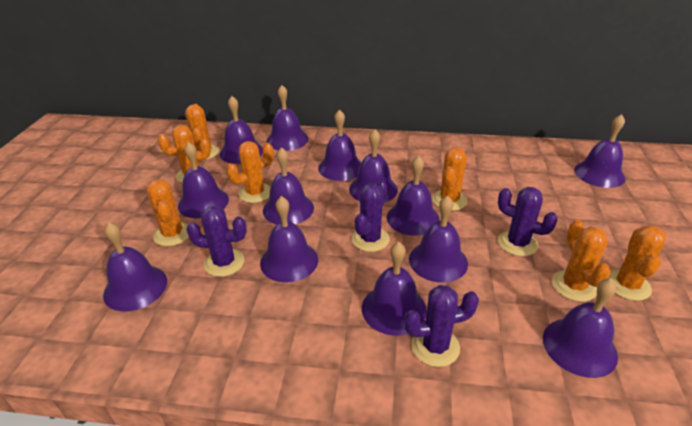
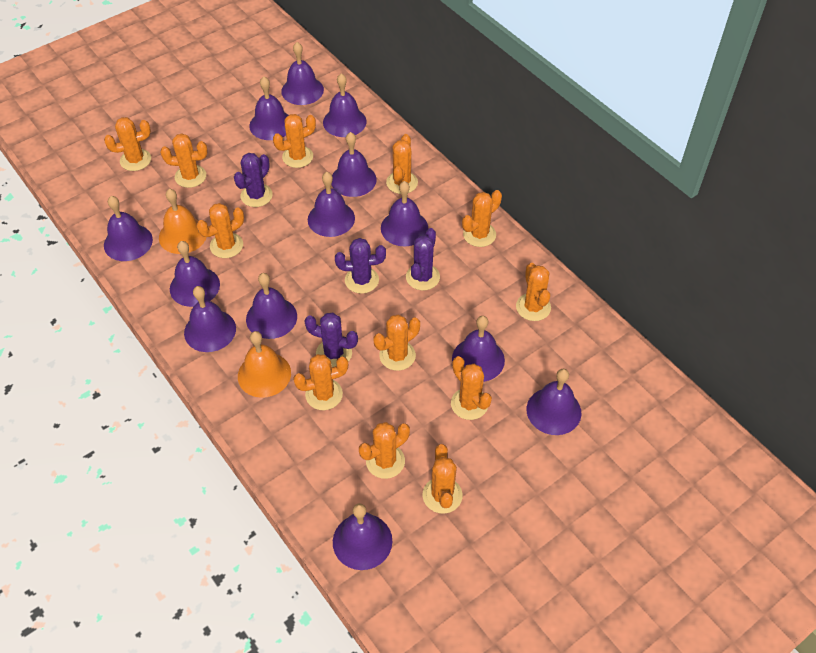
orange bell: 0 -> 2
orange cactus: 7 -> 12

